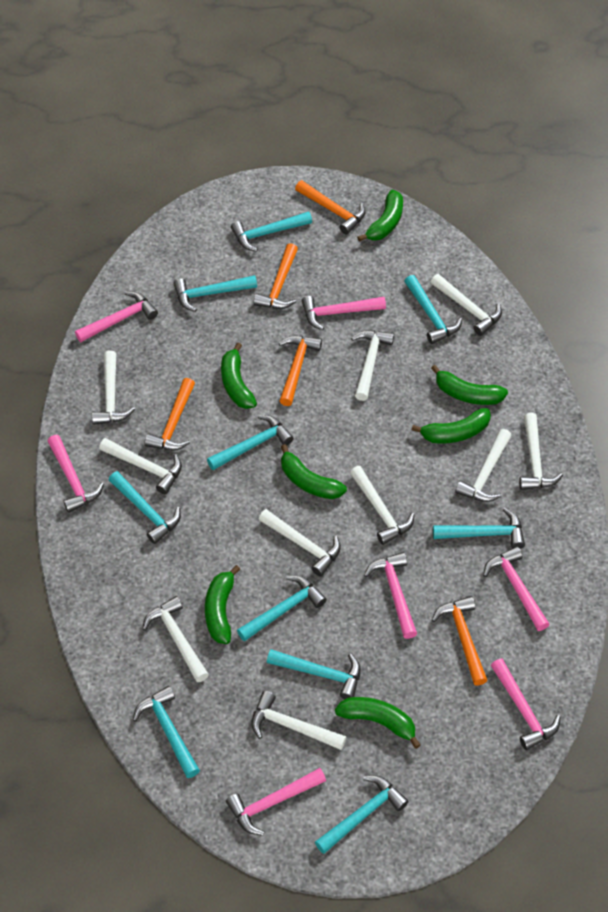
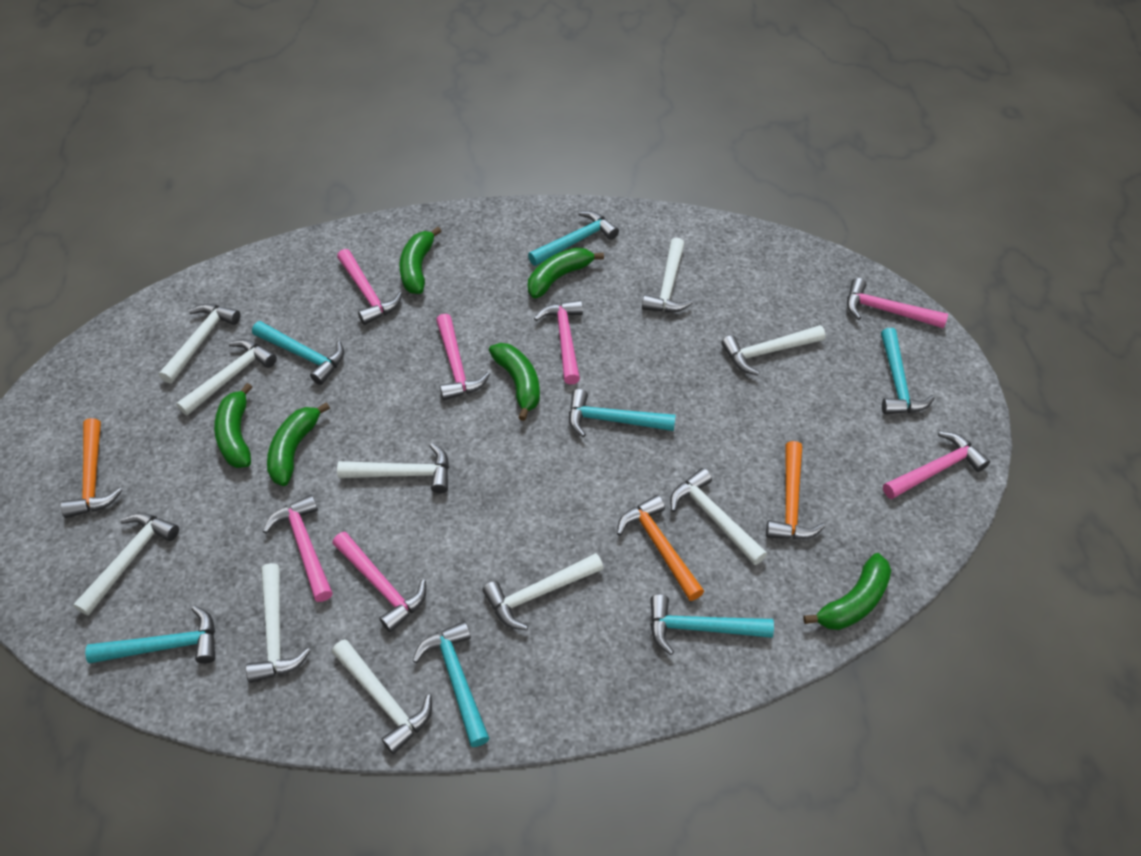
green banana: 7 -> 6
orange hammer: 5 -> 3
turquoise hammer: 10 -> 7

